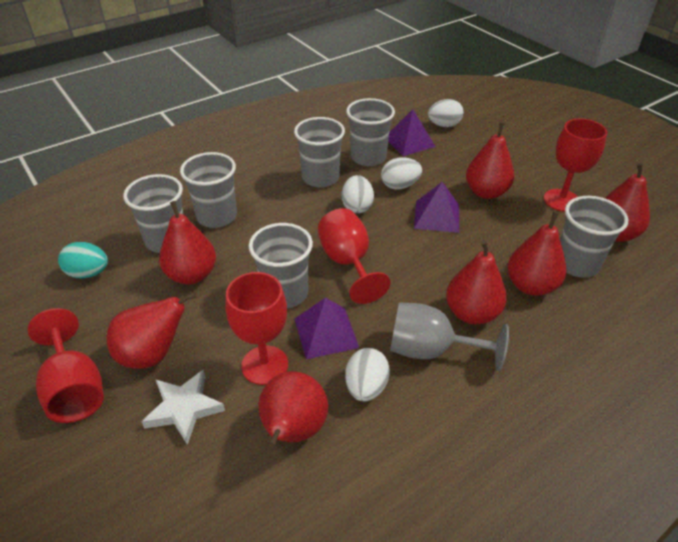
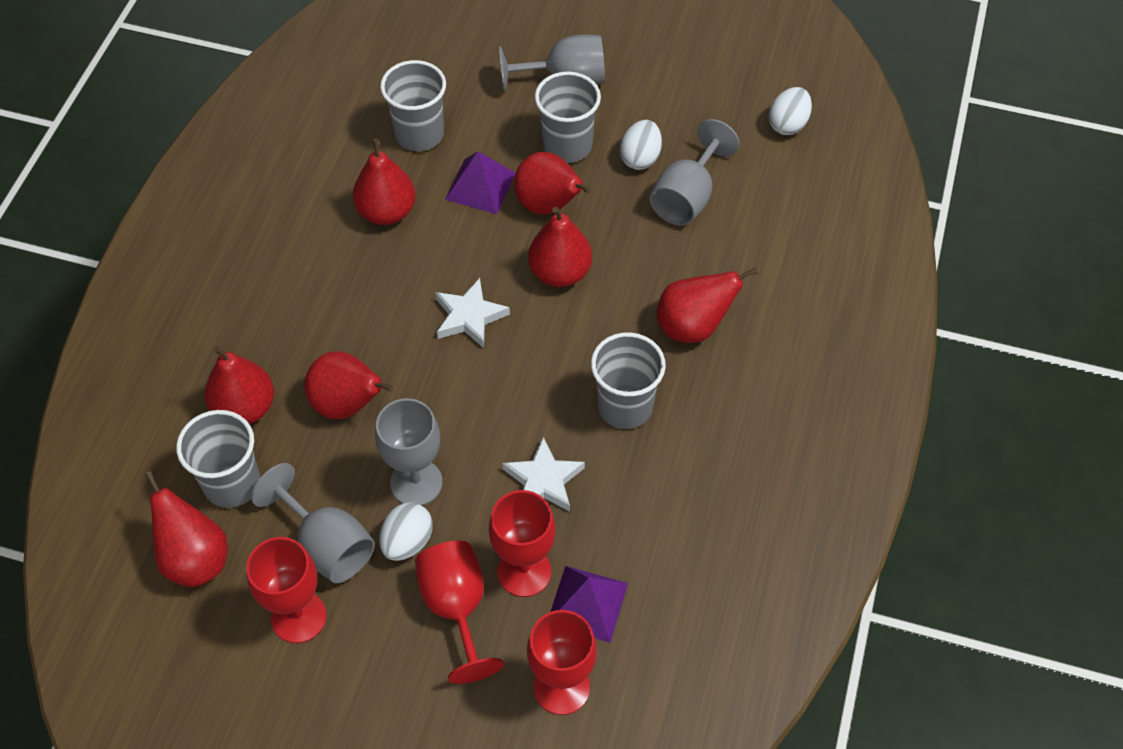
grey cup: 6 -> 4
grey goblet: 1 -> 4
purple pyramid: 3 -> 2
turquoise egg: 1 -> 0
white egg: 4 -> 3
white star: 1 -> 2

